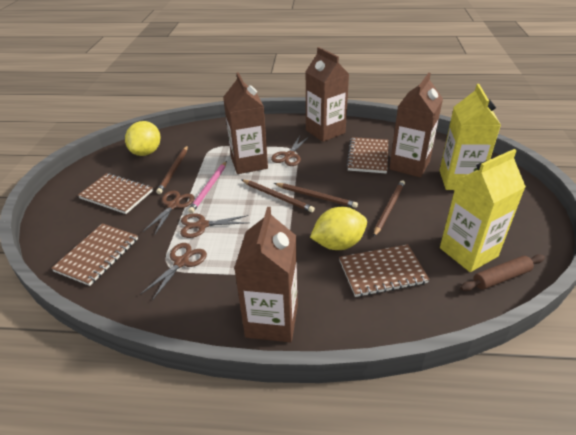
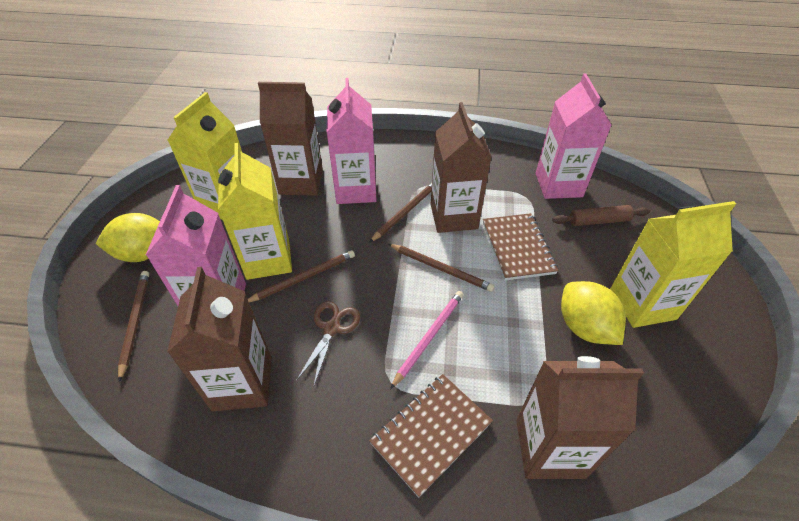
brown notebook: 4 -> 2
brown scissors: 4 -> 1
pink carton: 0 -> 3
yellow carton: 2 -> 3

